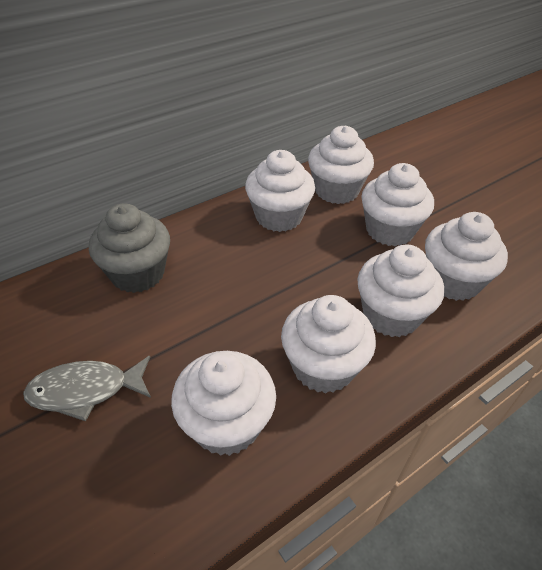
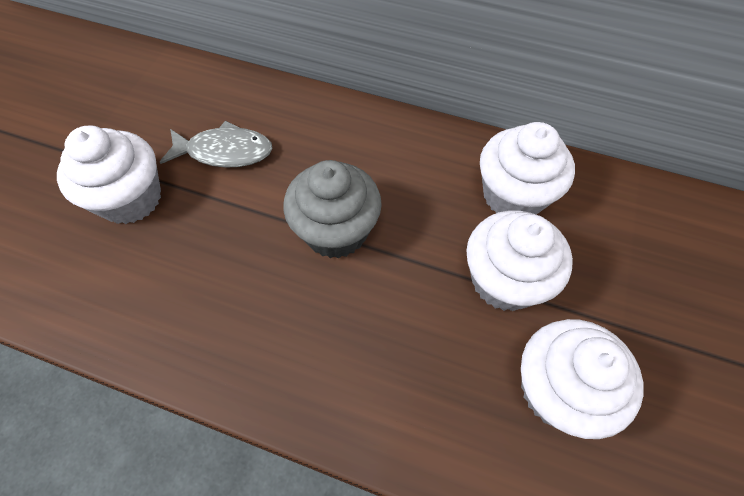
white cupcake: 7 -> 4

